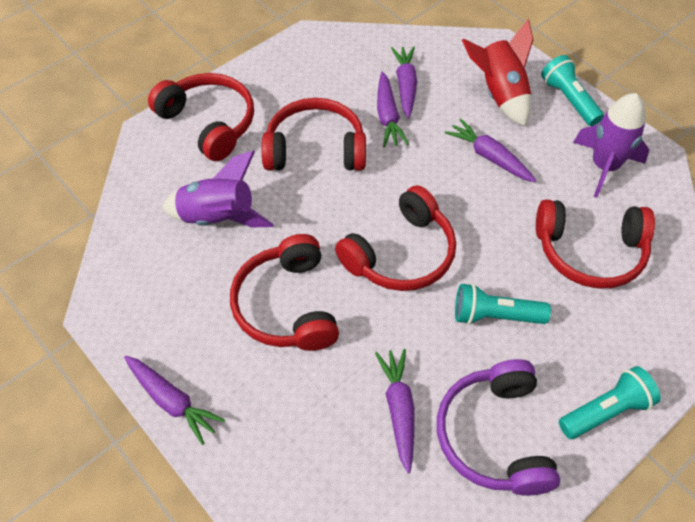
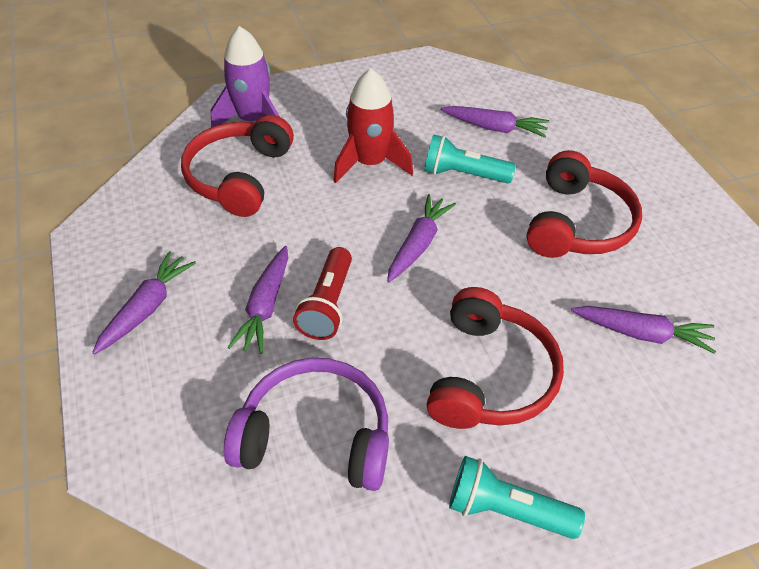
purple rocket: 2 -> 1
red flashlight: 0 -> 1
red headphones: 5 -> 3
turquoise flashlight: 3 -> 2

